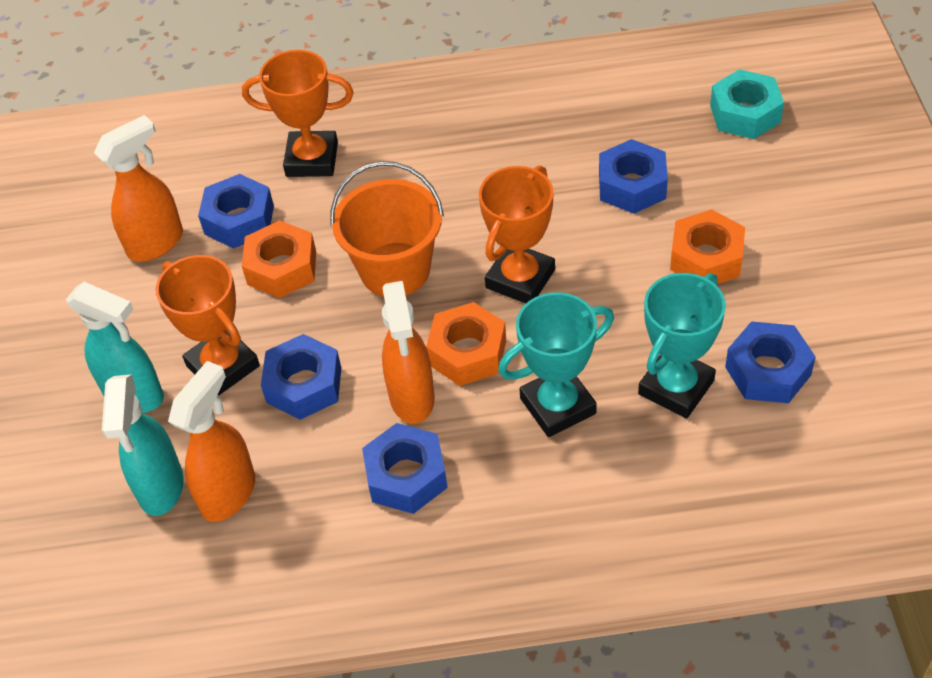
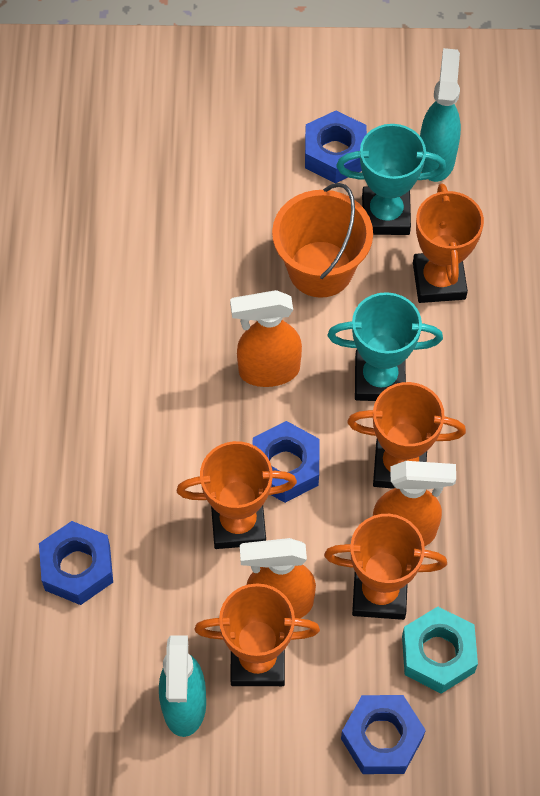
blue nut: 5 -> 4
orange nut: 3 -> 0
orange trophy: 3 -> 5

